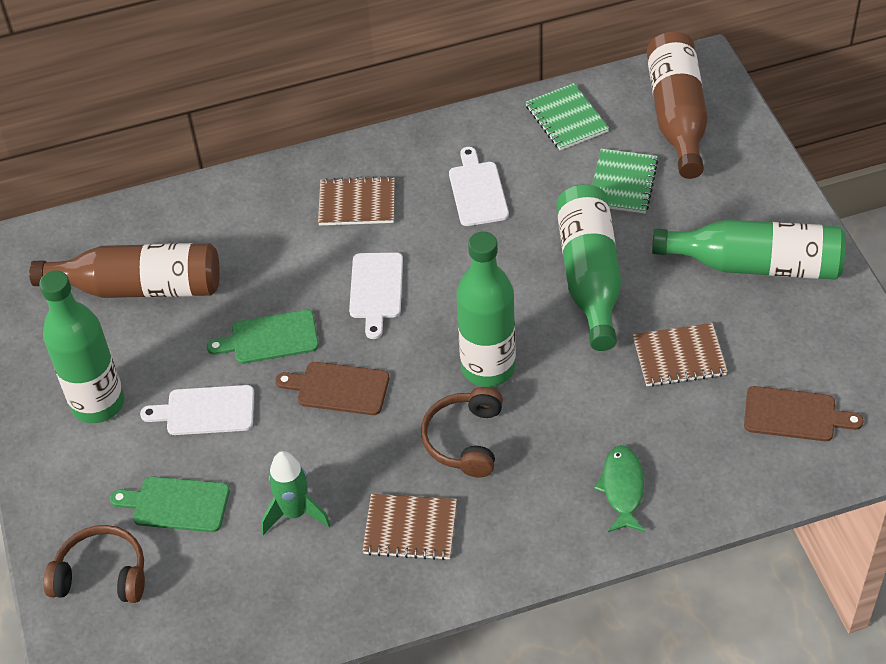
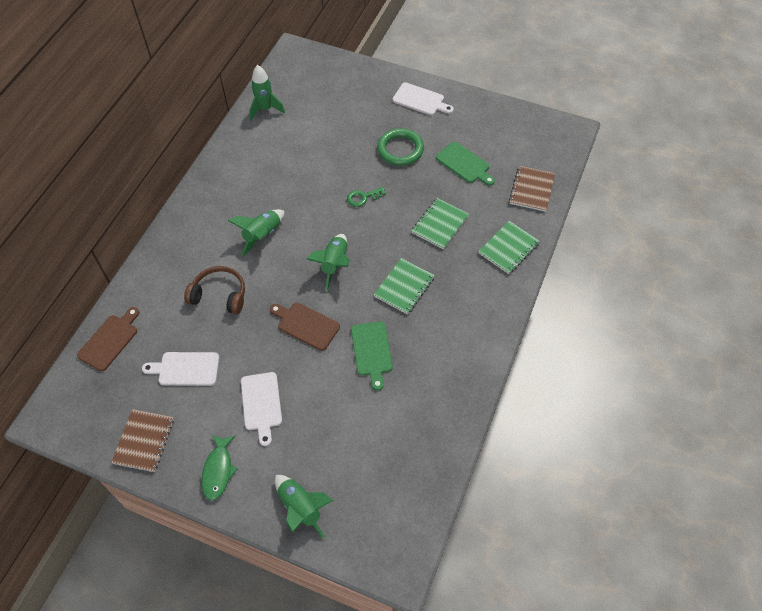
brown bottle: 2 -> 0
brown headphones: 2 -> 1
brown notebook: 3 -> 2
green bottle: 4 -> 0
green key: 0 -> 1
green notebook: 2 -> 3
green ring: 0 -> 1
green rocket: 1 -> 4

